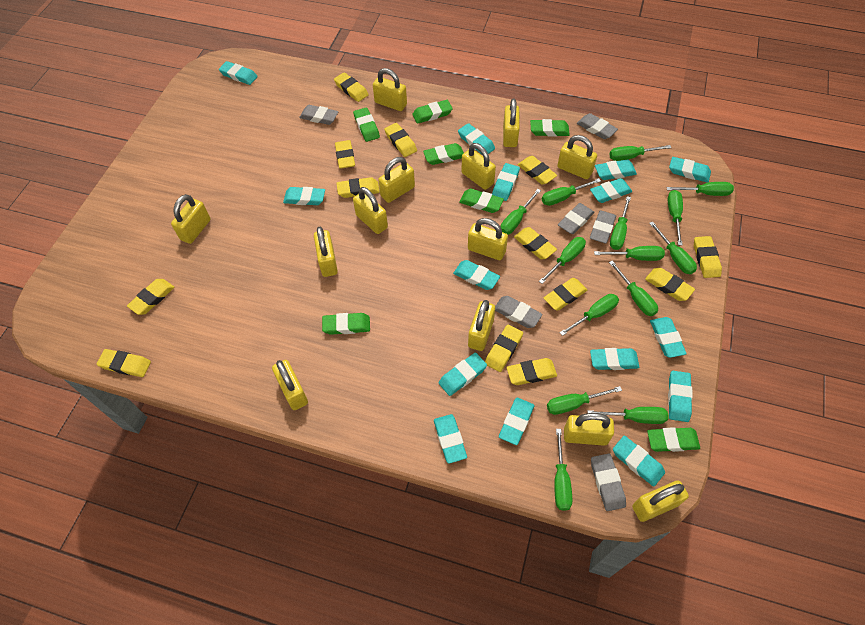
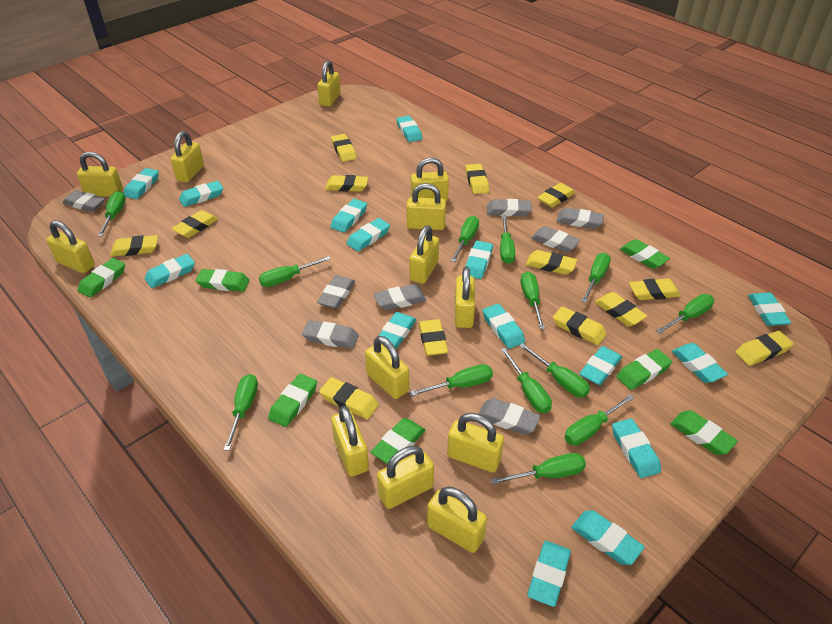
green screwdriver: 14 -> 13
grey eraser: 6 -> 8

